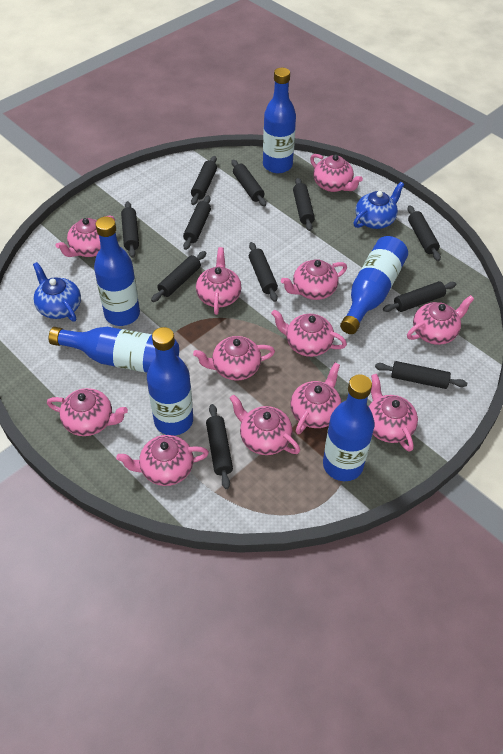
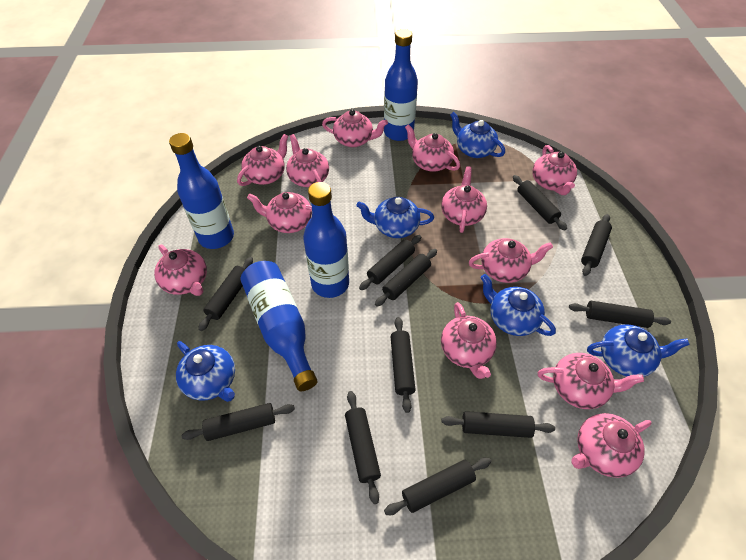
blue bottle: 6 -> 4
blue teapot: 2 -> 5

